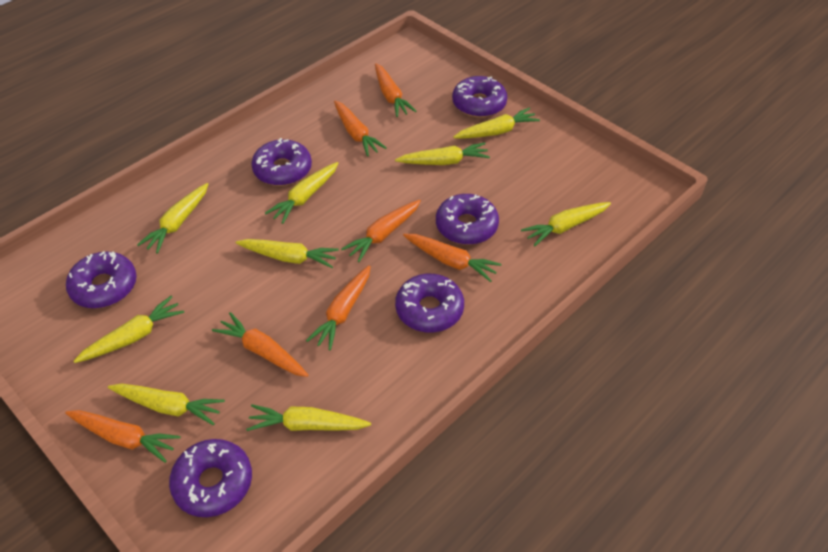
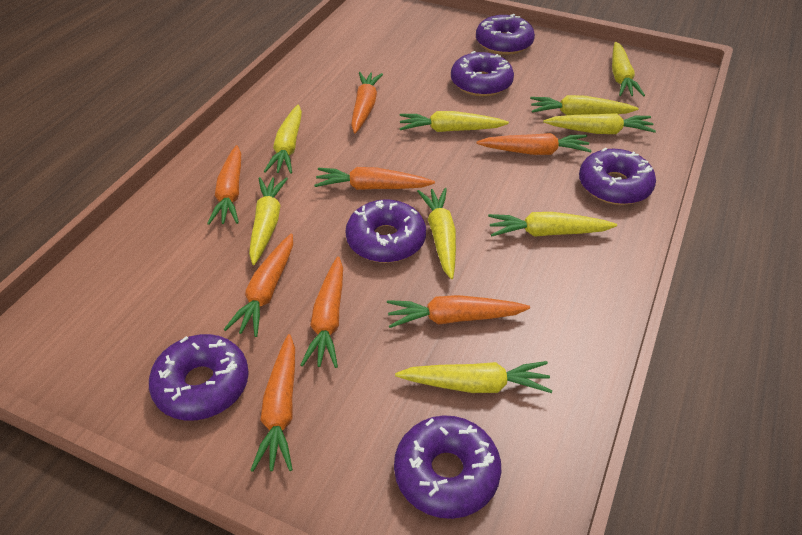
orange carrot: 7 -> 8

